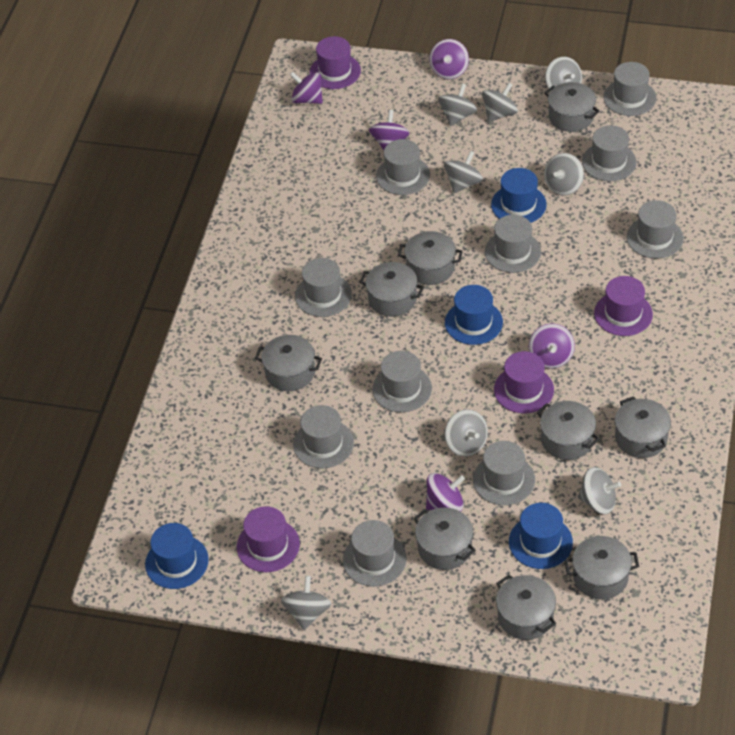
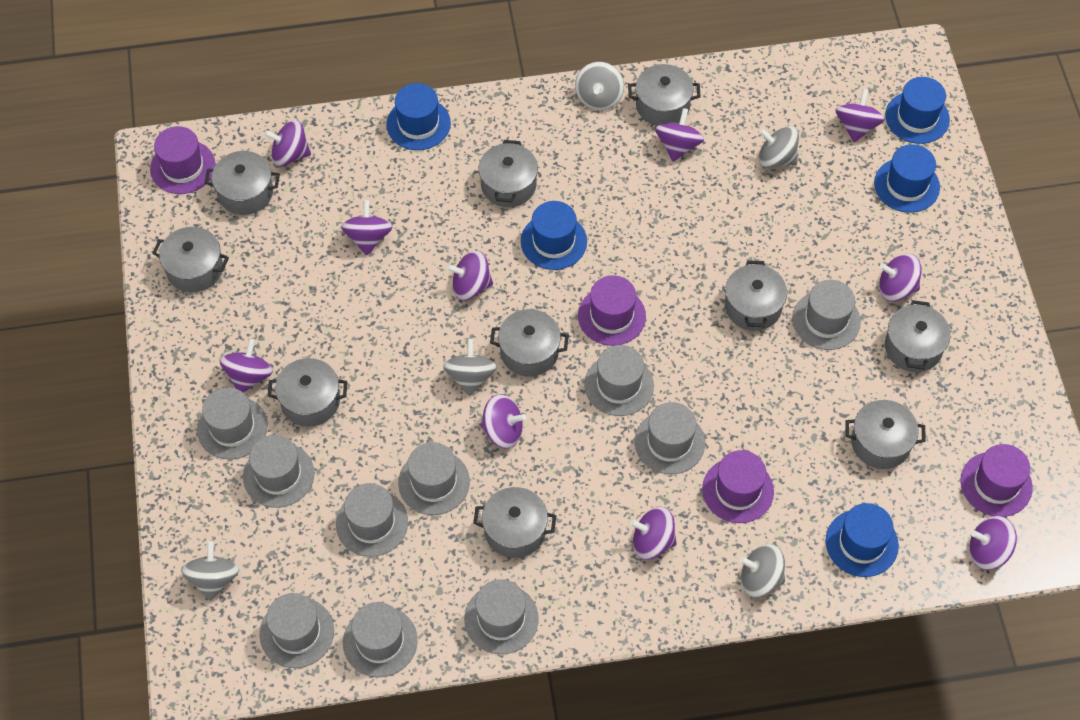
blue hat: 4 -> 5
grey pot: 9 -> 10
grey spinning top: 8 -> 5
purple spinning top: 5 -> 10

